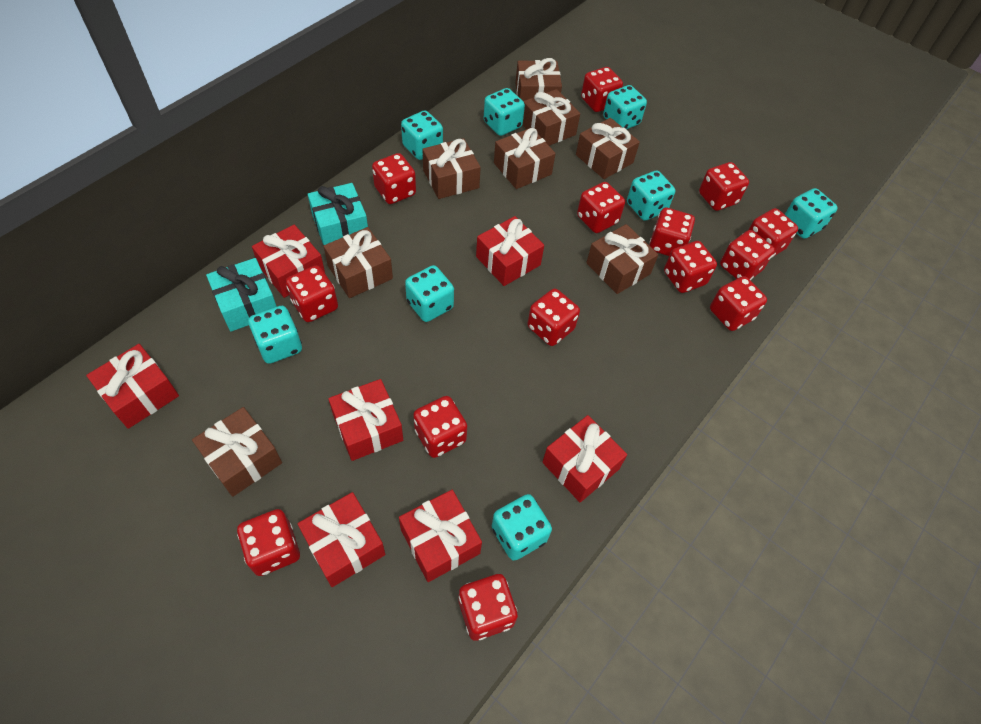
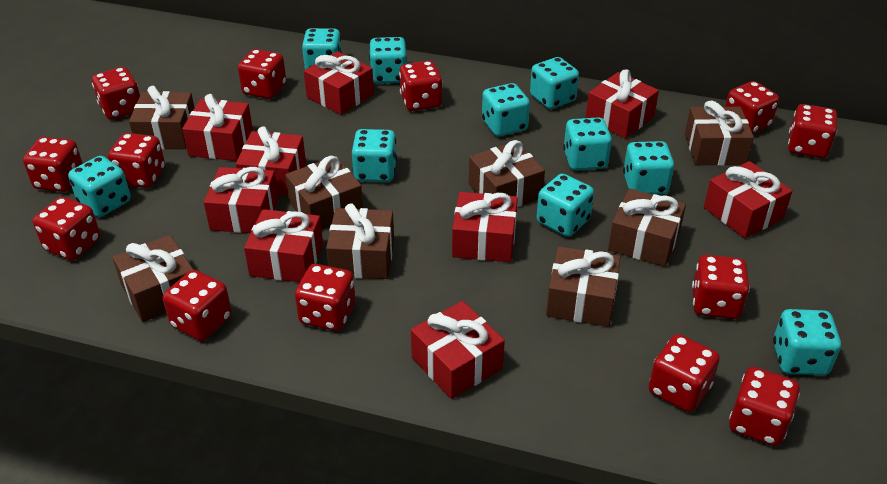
red dice: 14 -> 13
red gift: 7 -> 9
turquoise dice: 8 -> 10
turquoise gift: 2 -> 0

